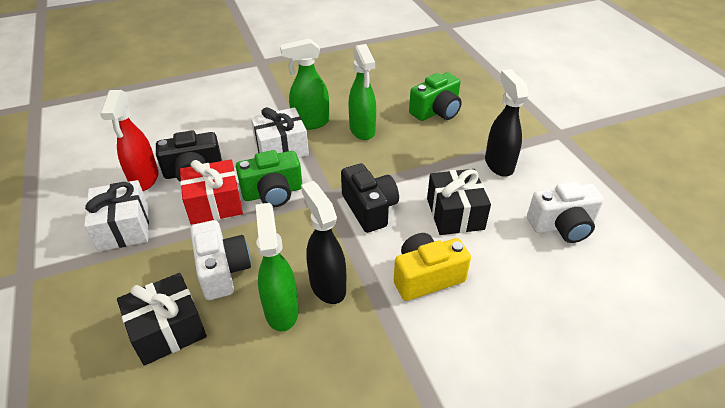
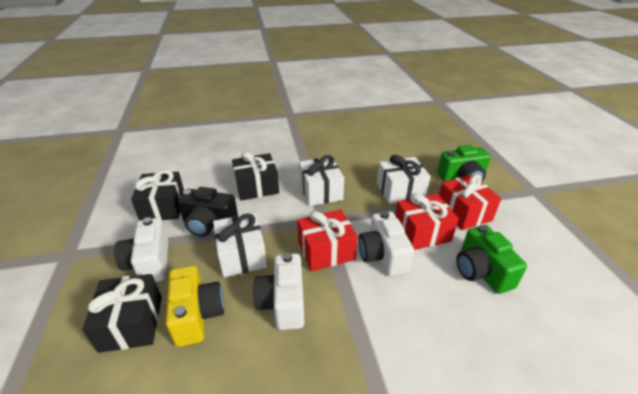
black camera: 2 -> 1
black gift: 2 -> 3
black spray bottle: 2 -> 0
green spray bottle: 3 -> 0
red gift: 1 -> 3
red spray bottle: 1 -> 0
white camera: 2 -> 3
white gift: 2 -> 3

